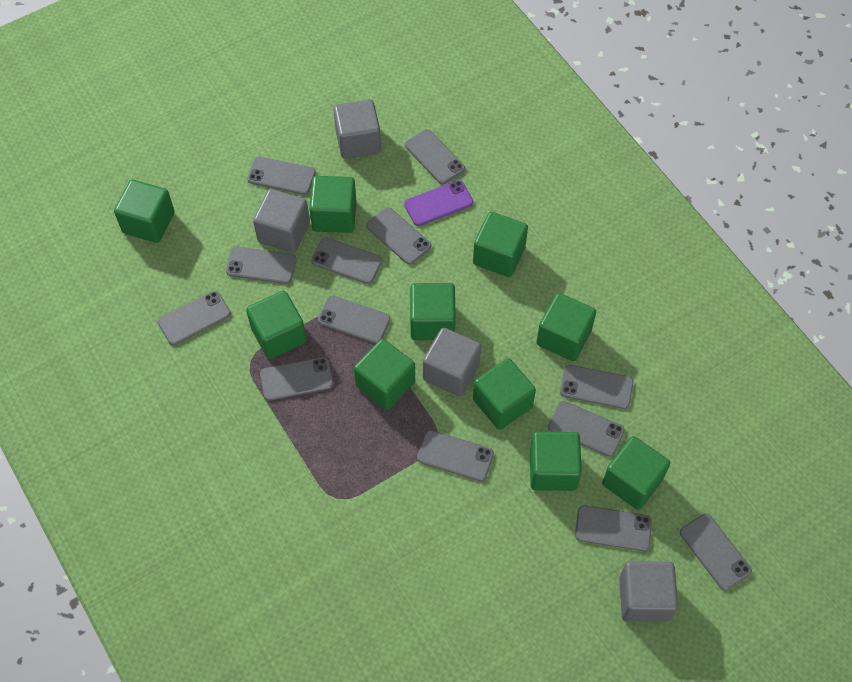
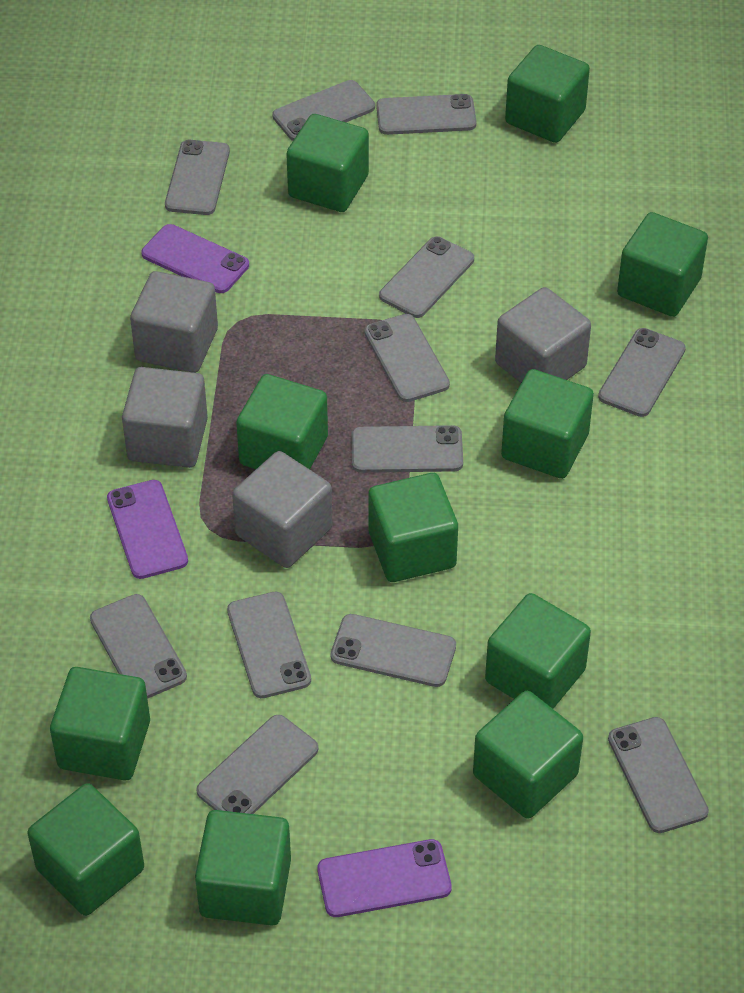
green cube: 10 -> 11
grey phone: 13 -> 12
purple phone: 1 -> 3

